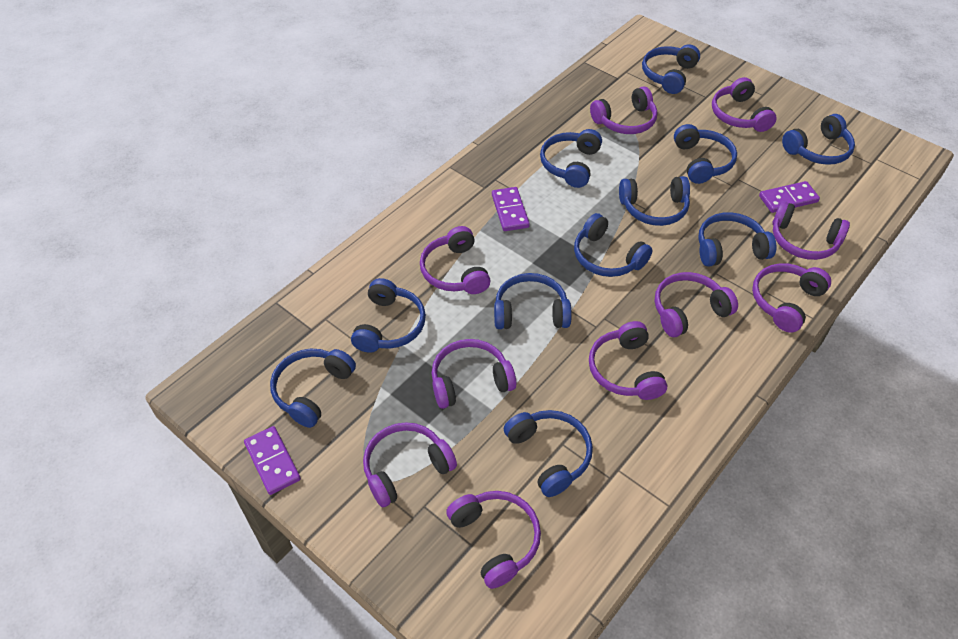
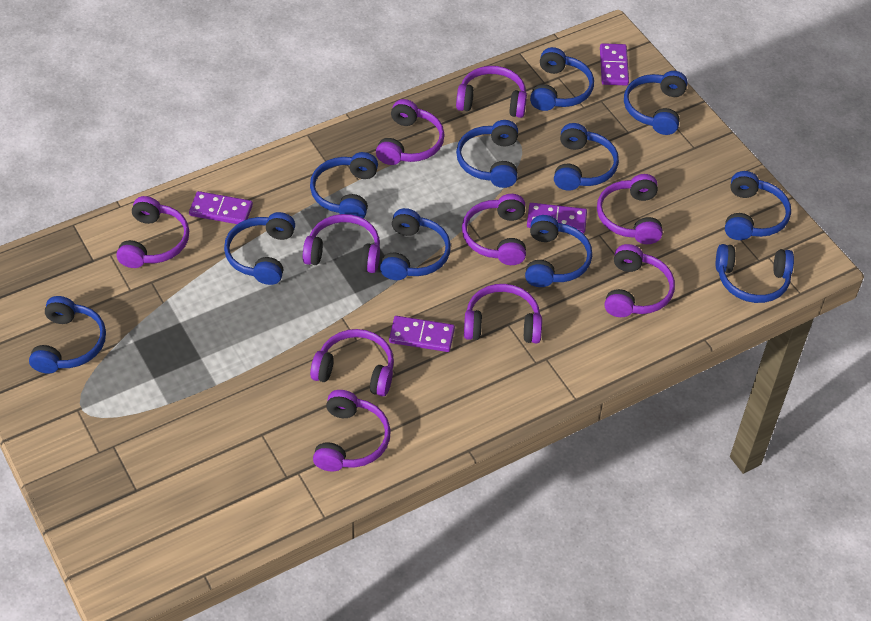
purple domino: 3 -> 4

